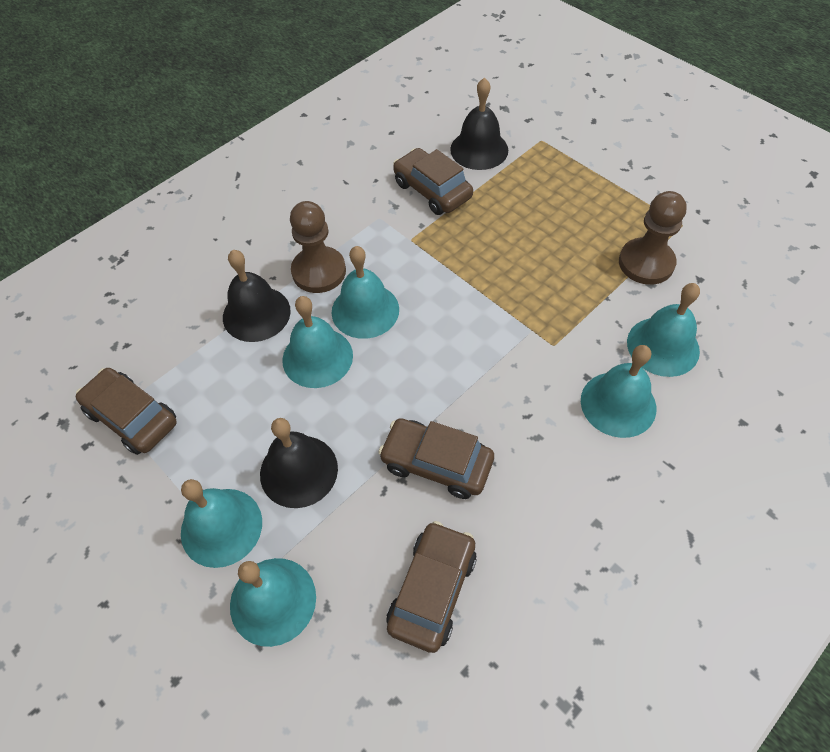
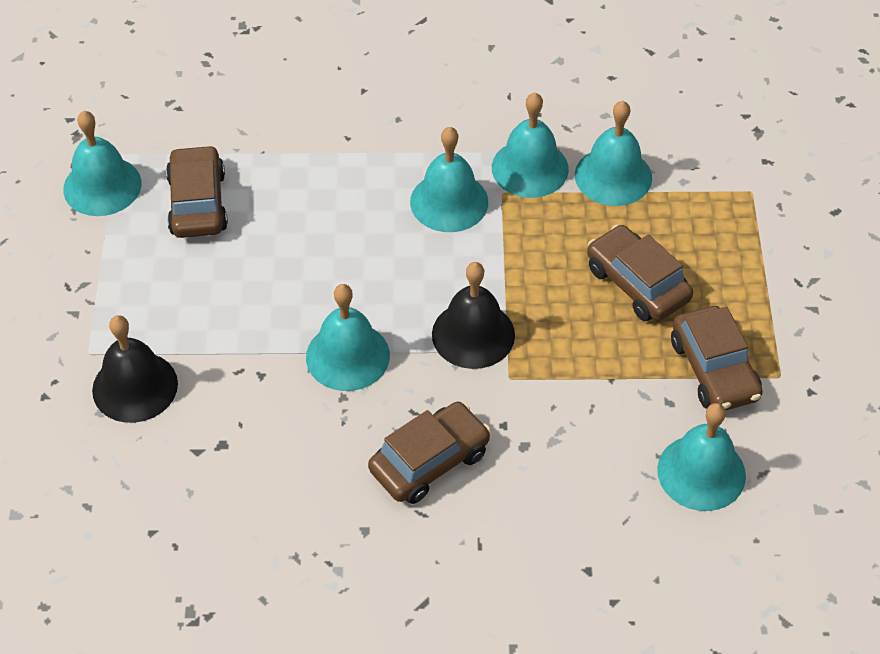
black bell: 3 -> 2
brown pawn: 2 -> 0

